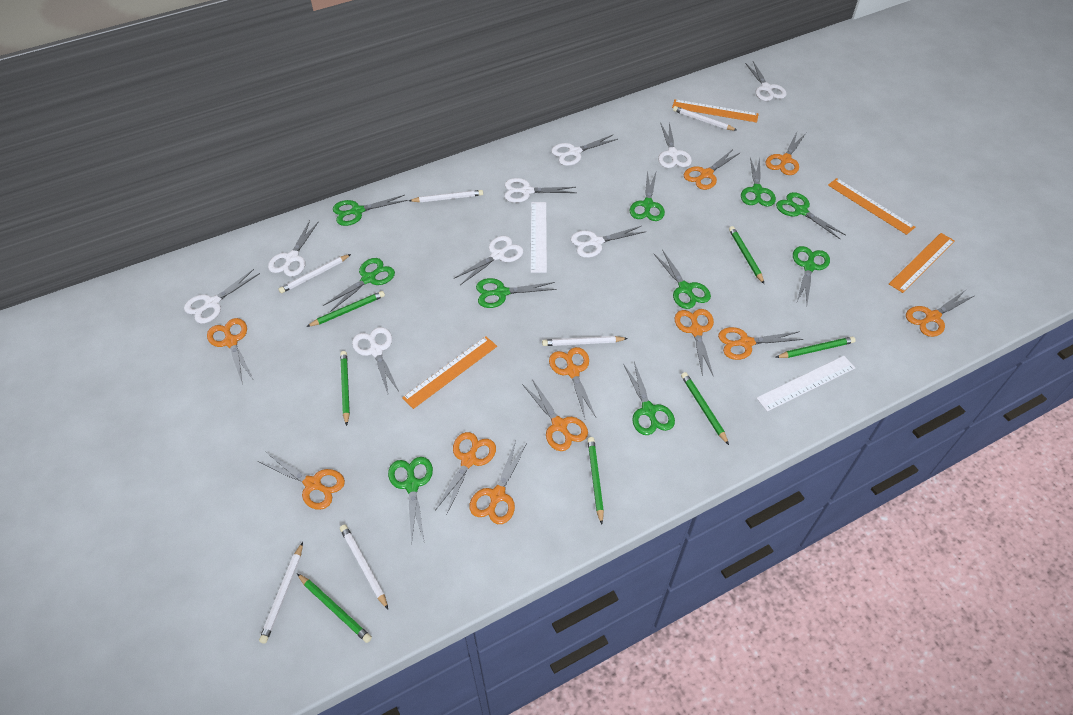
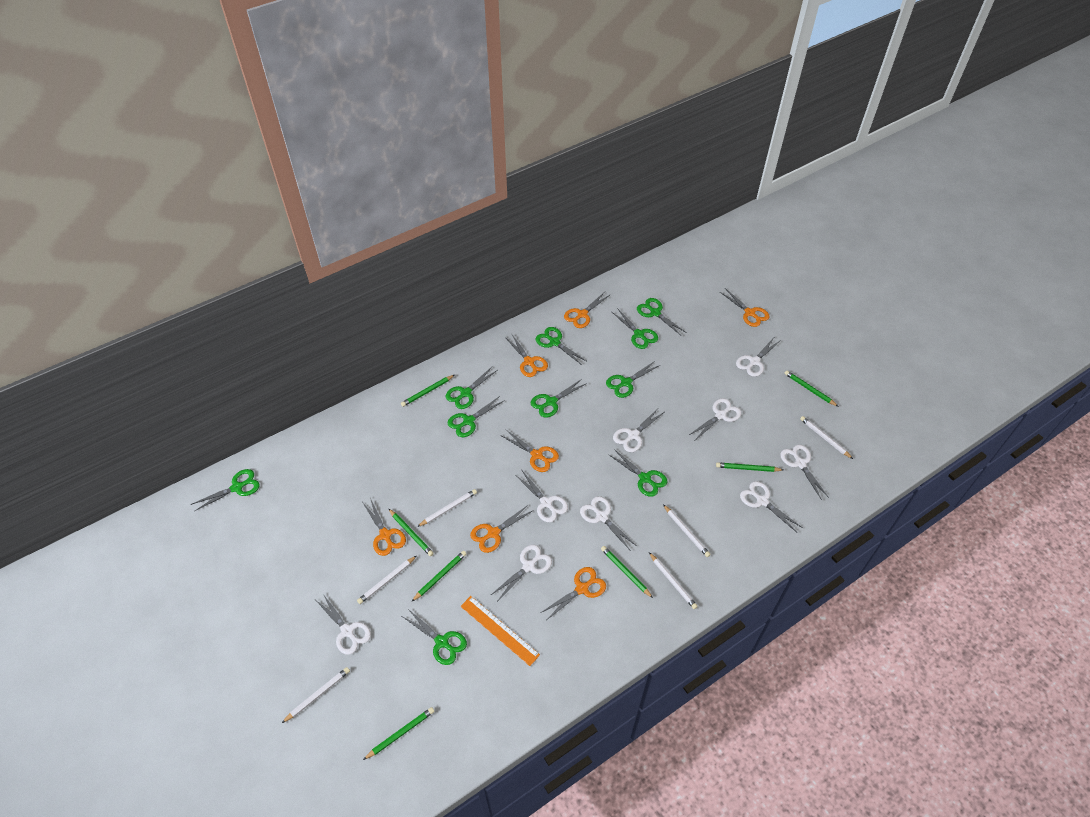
orange ruler: 4 -> 1
orange scissors: 11 -> 7
white ruler: 2 -> 0

